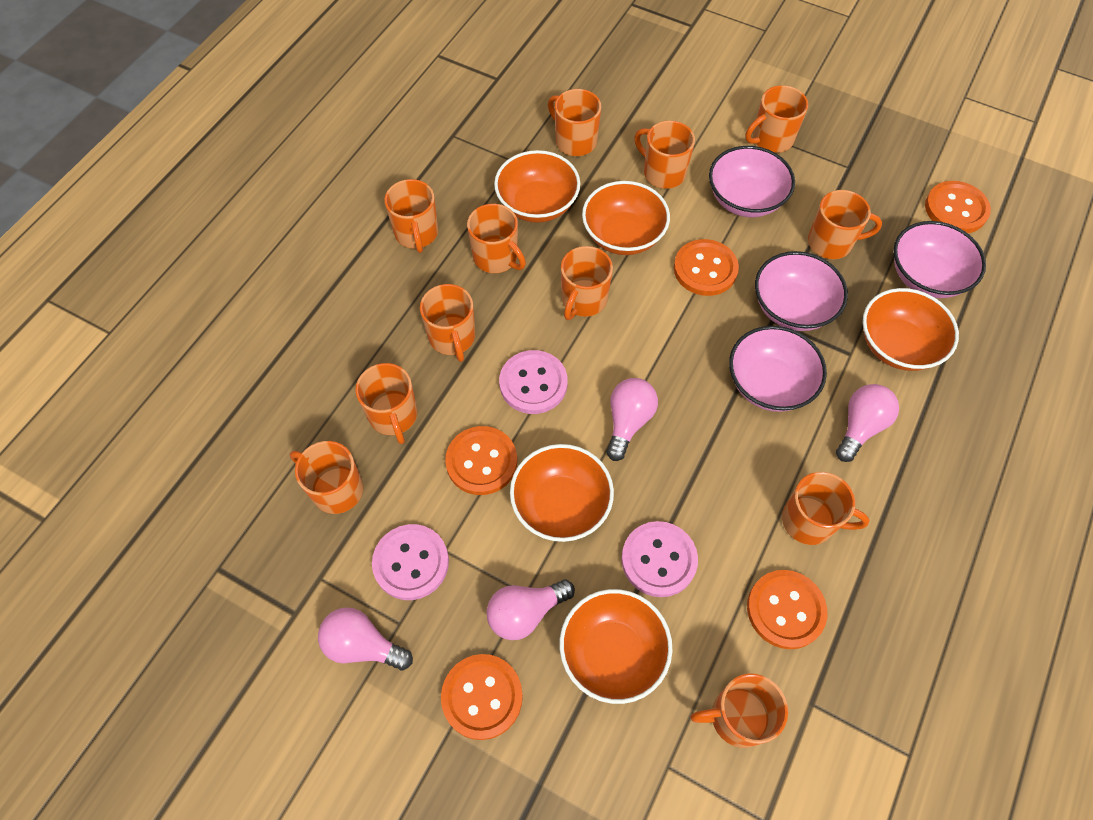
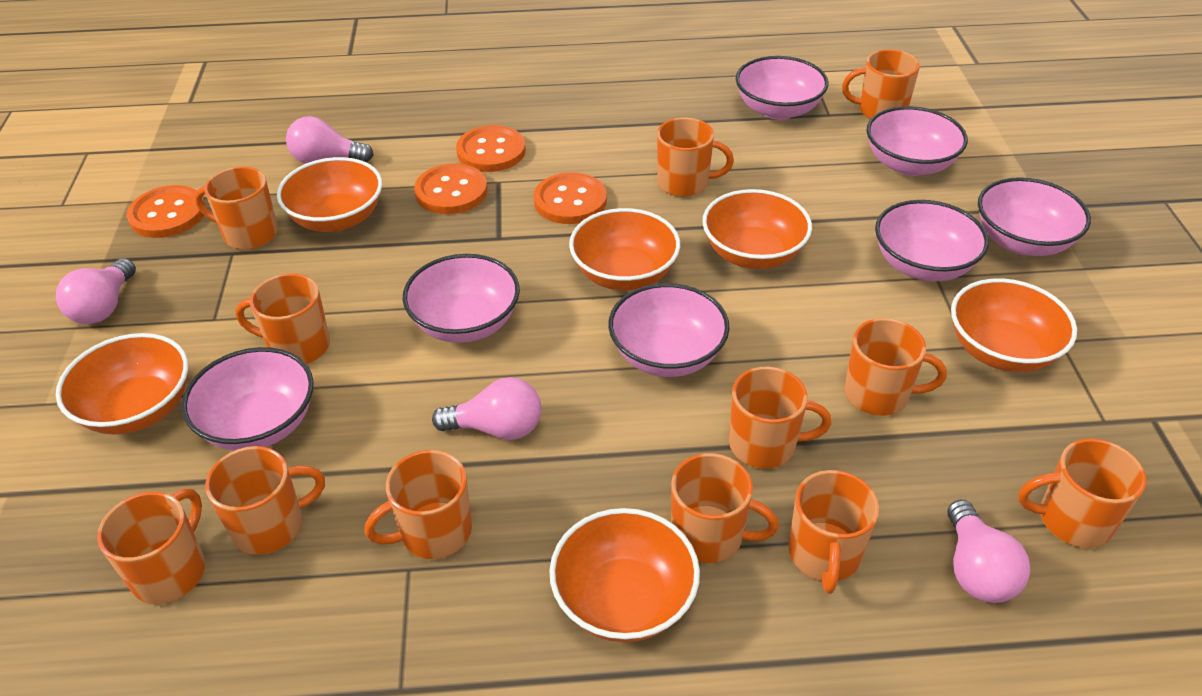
orange bowl: 5 -> 6
orange button: 5 -> 4
pink bowl: 4 -> 7
pink button: 3 -> 0

